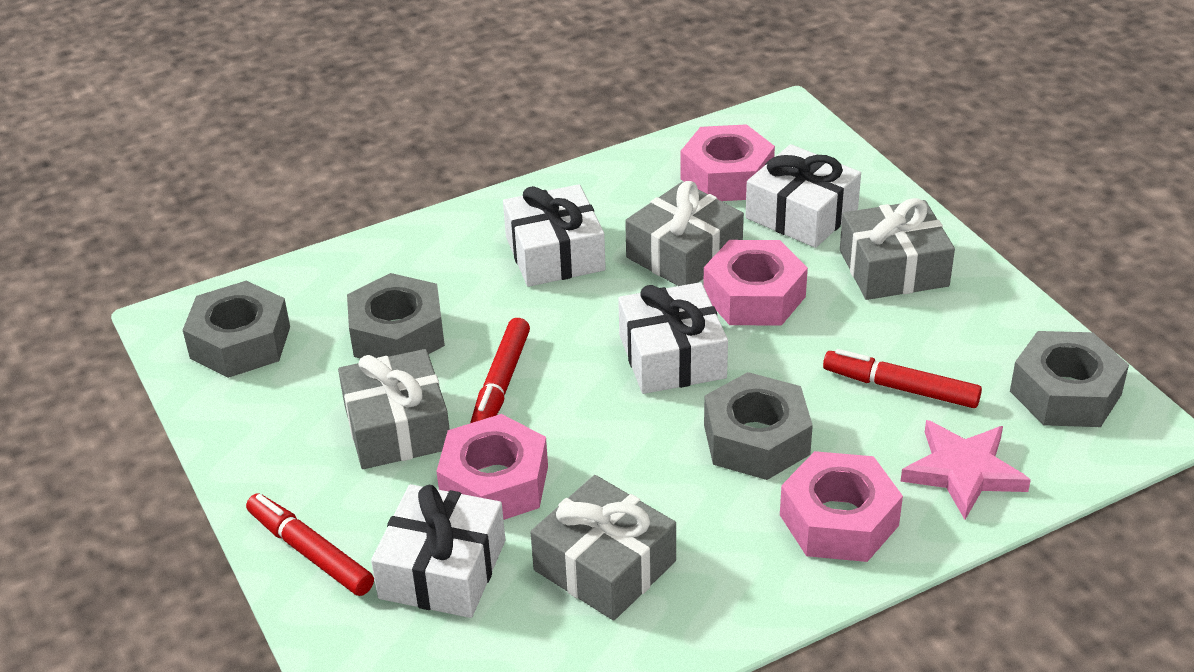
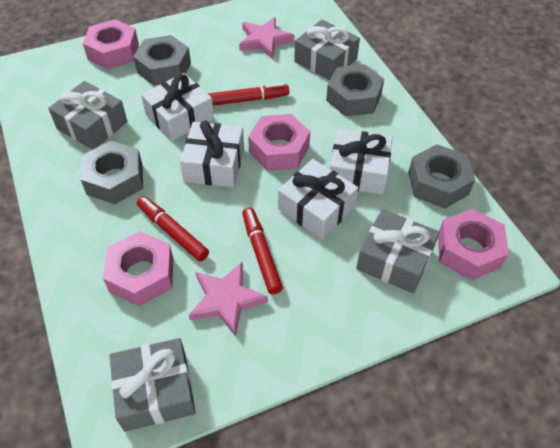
pink star: 1 -> 2

